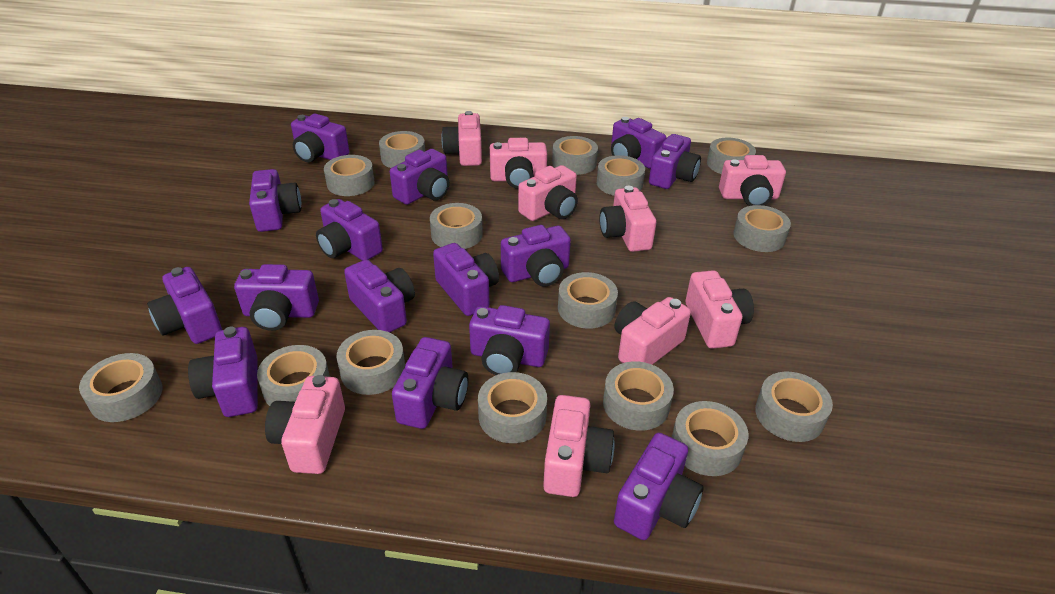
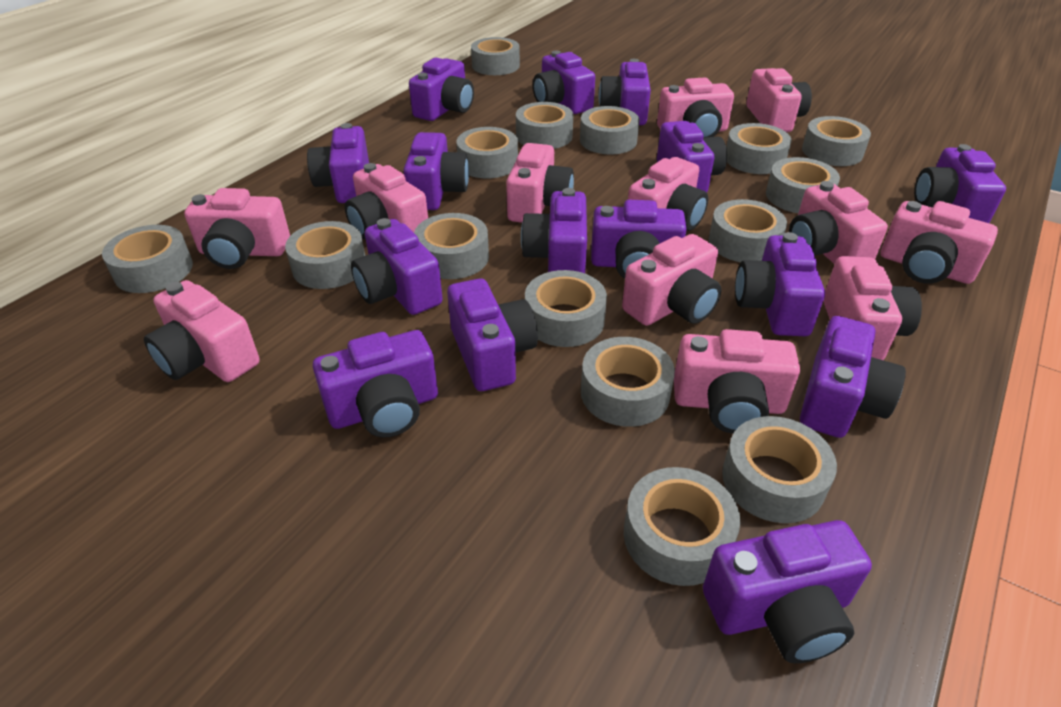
pink camera: 9 -> 12

